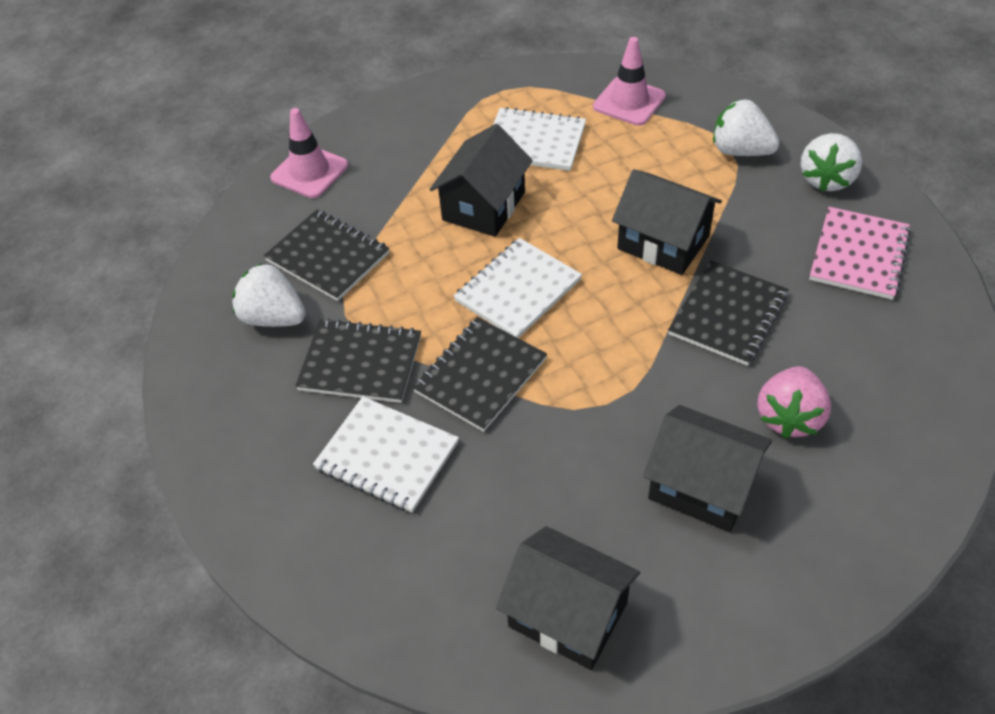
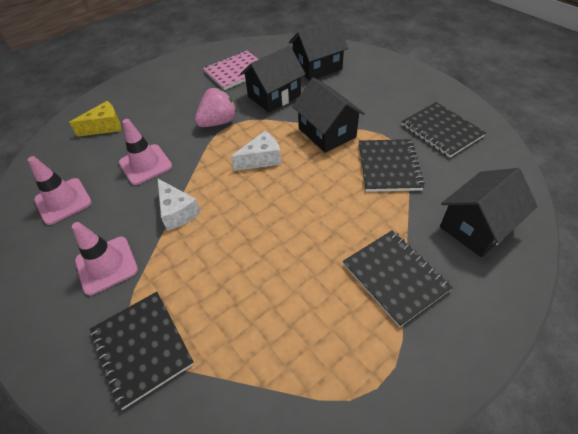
pink traffic cone: 2 -> 3
white cheese: 0 -> 2
white notebook: 3 -> 0
white strawberry: 3 -> 0
yellow cheese: 0 -> 1

